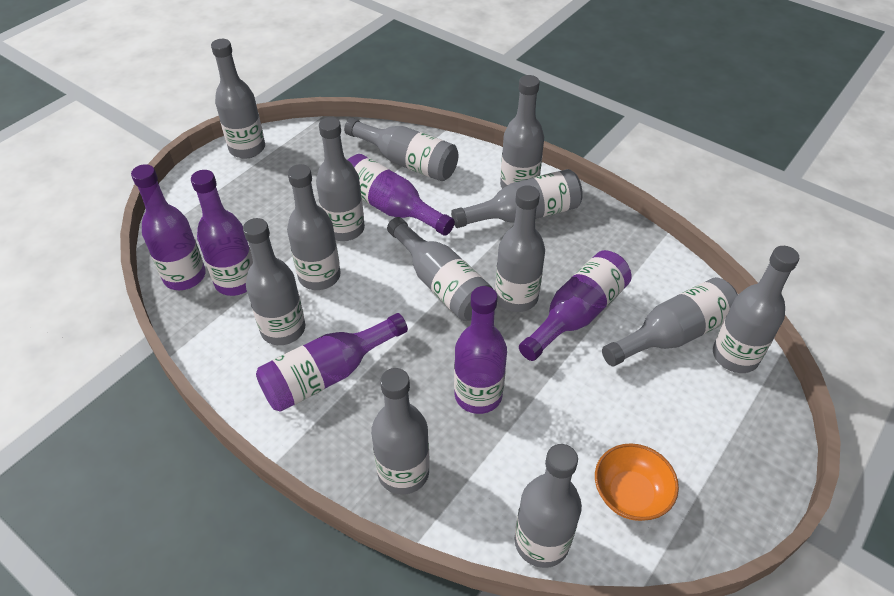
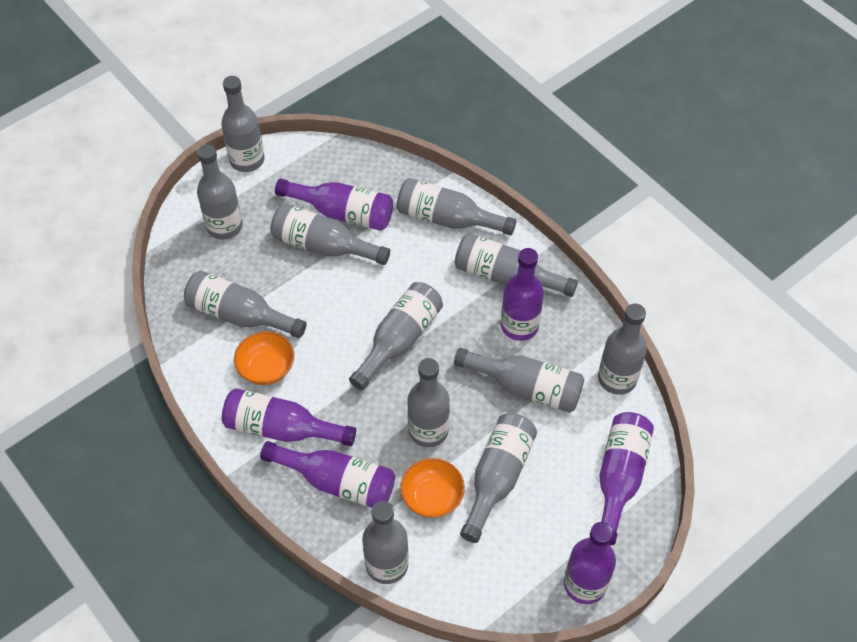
grey bottle: 13 -> 12
orange bowl: 1 -> 2

